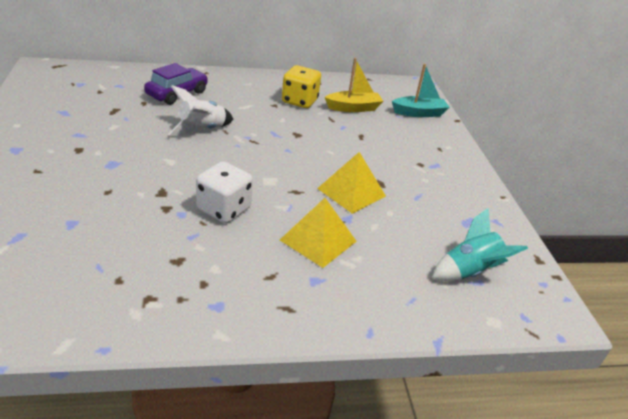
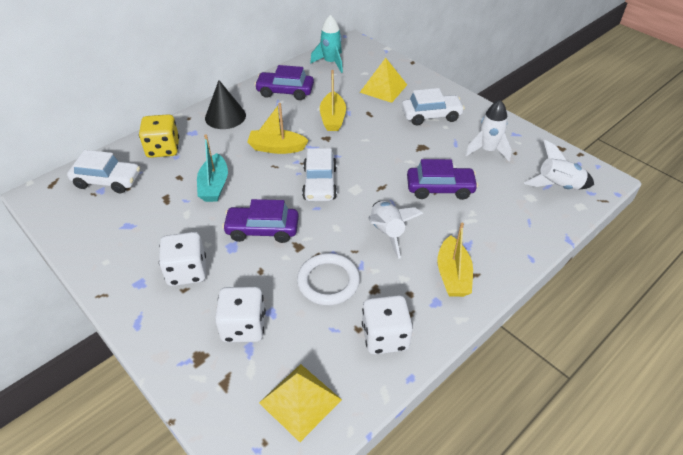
black cone: 0 -> 1
purple car: 1 -> 3
white car: 0 -> 3
white dice: 1 -> 3
white ring: 0 -> 1
white rocket: 1 -> 3
yellow boat: 1 -> 3

